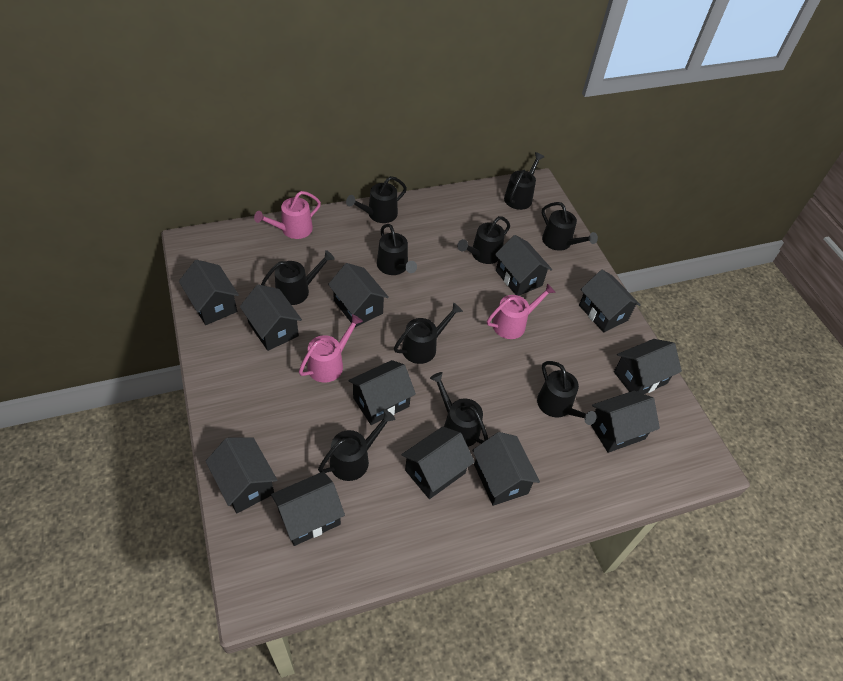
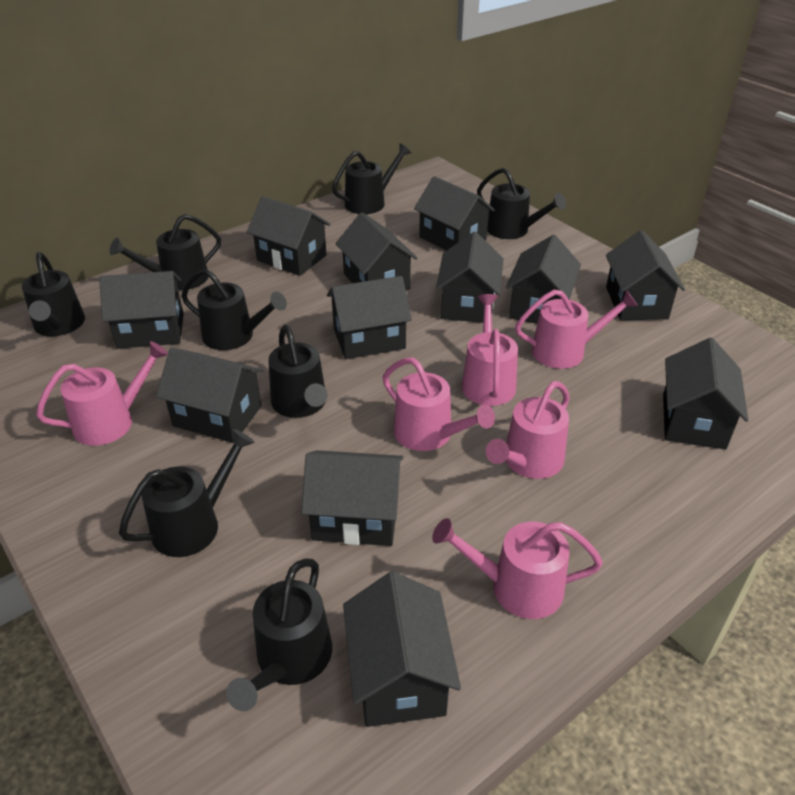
black watering can: 10 -> 8
pink watering can: 3 -> 6

